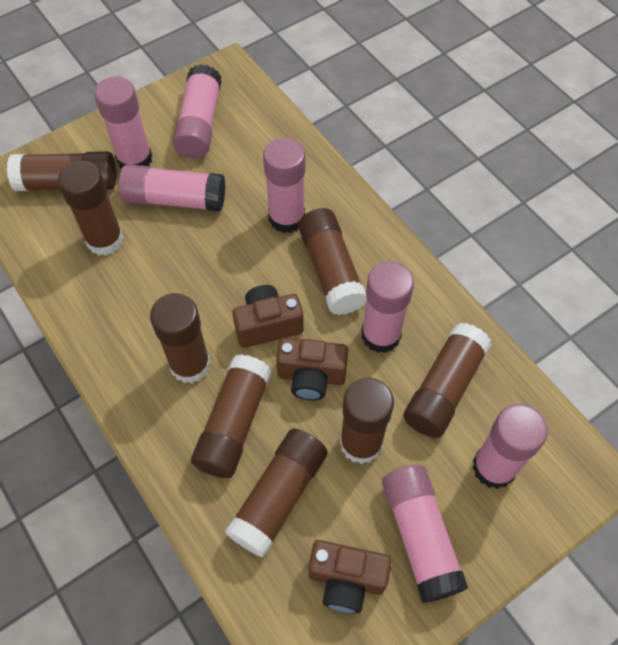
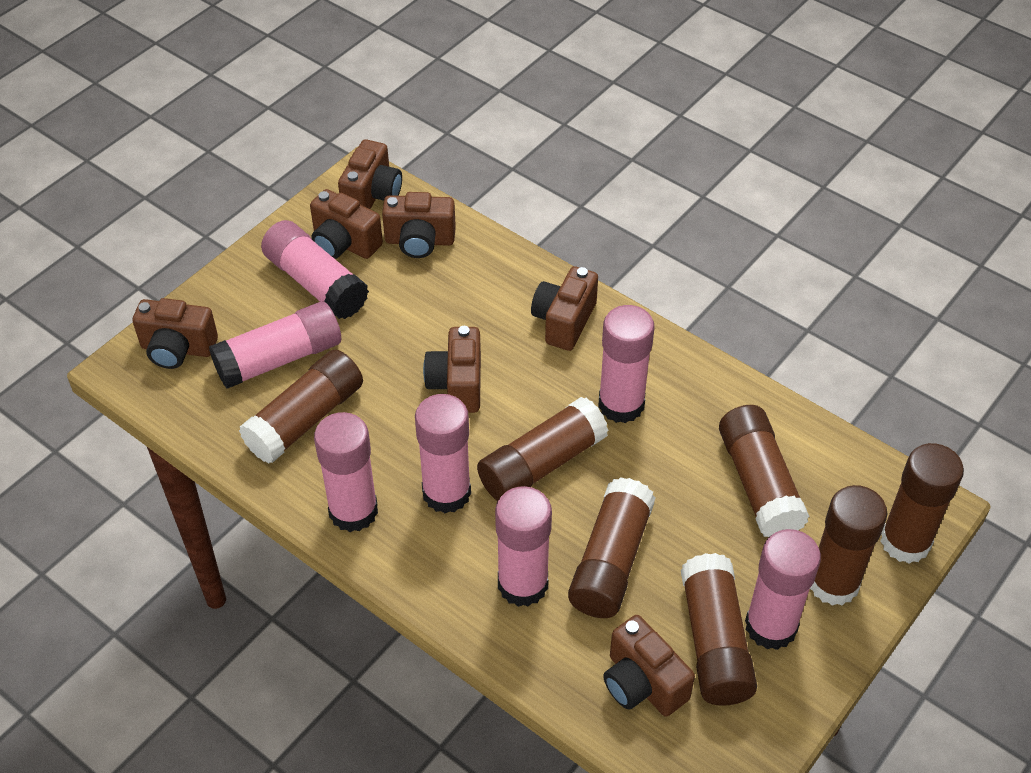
brown camera: 3 -> 7
brown glue stick: 8 -> 7

